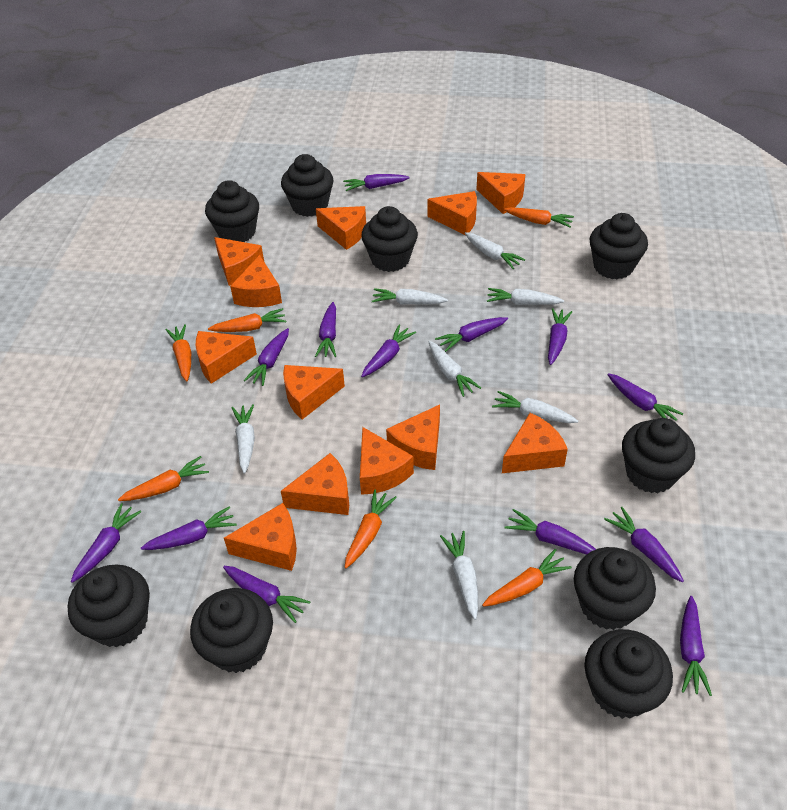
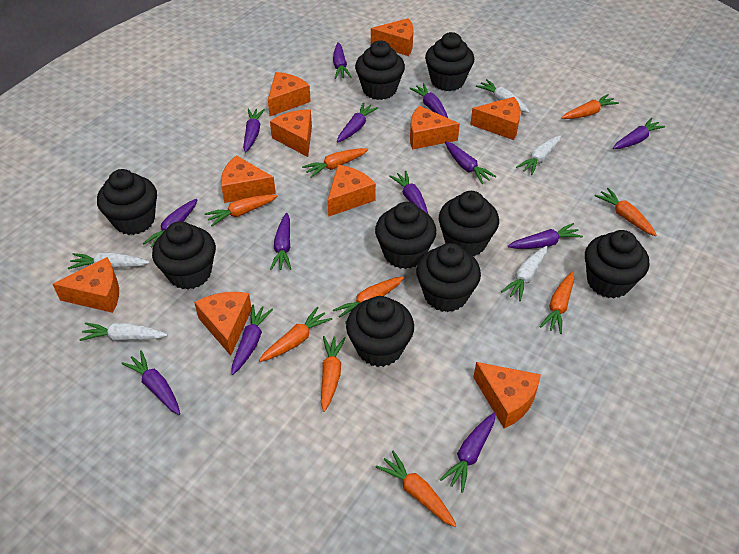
orange carrot: 6 -> 9
orange cheese: 12 -> 10
white carrot: 7 -> 5

